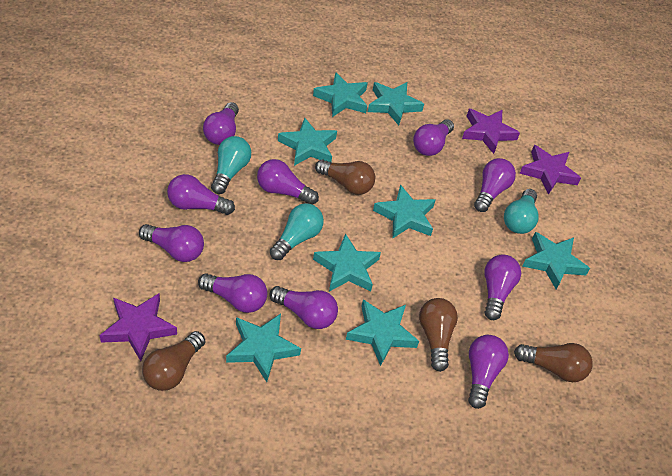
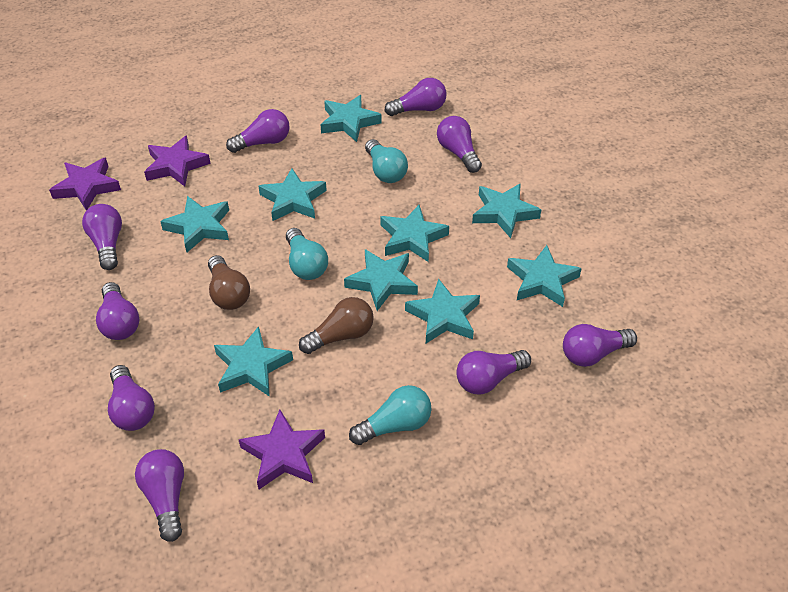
brown light bulb: 4 -> 2
purple light bulb: 10 -> 9
turquoise star: 8 -> 9

